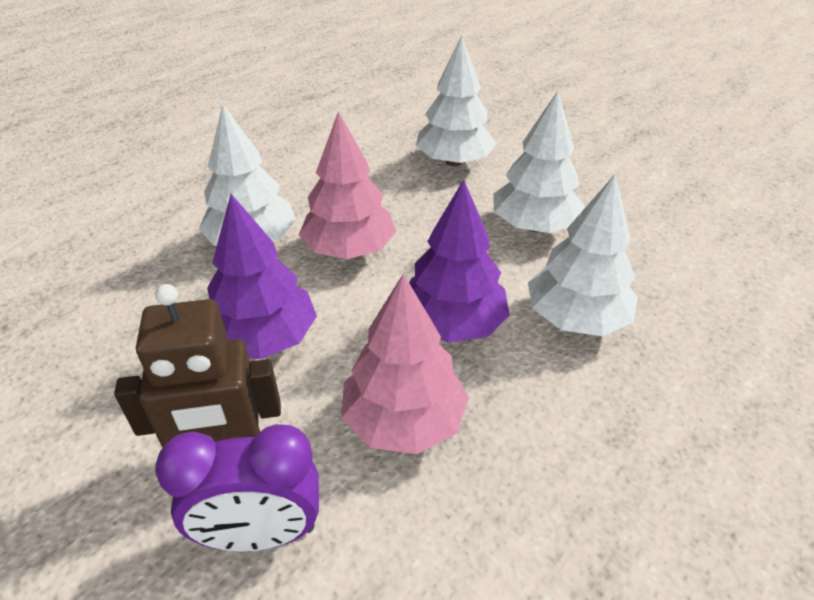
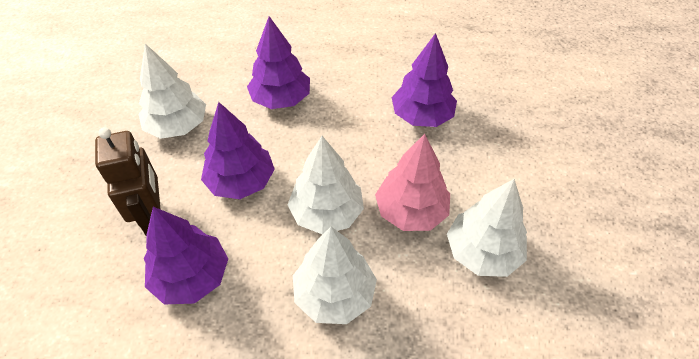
pink tree: 2 -> 1
purple clock: 1 -> 0
purple tree: 2 -> 4

